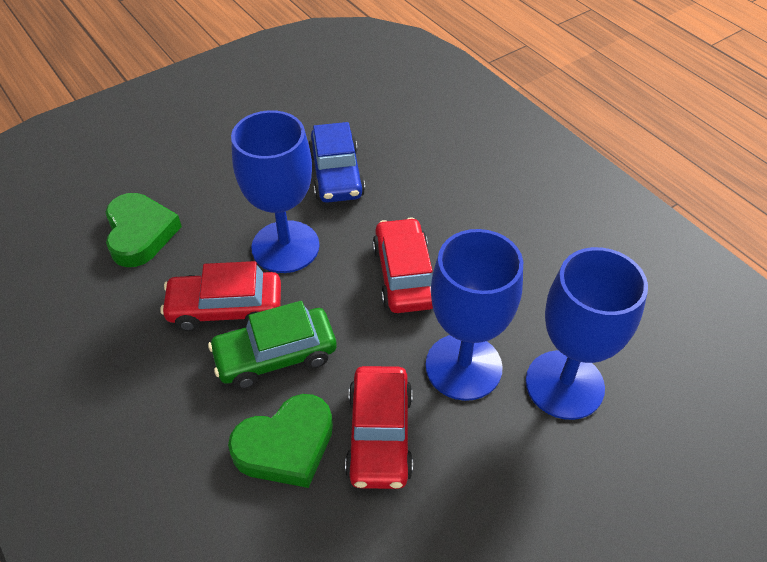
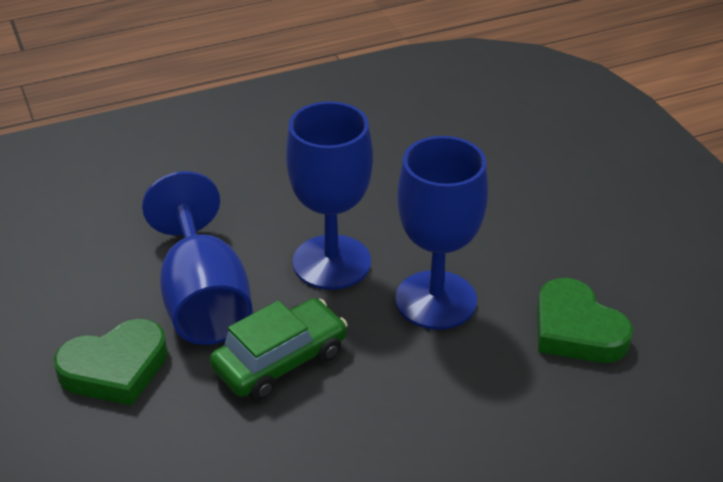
blue car: 1 -> 0
red car: 3 -> 0

